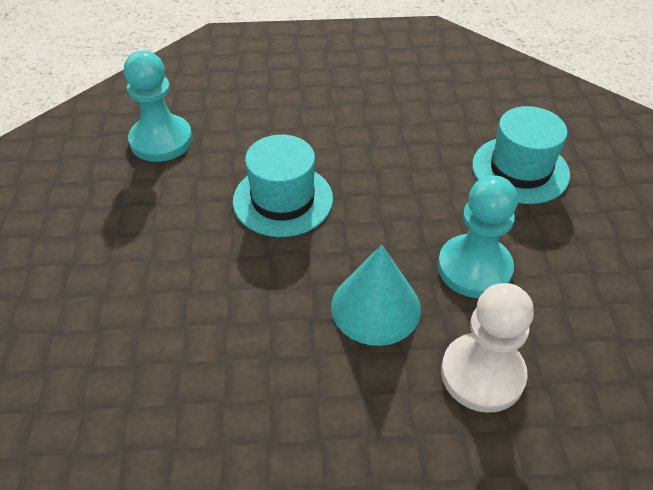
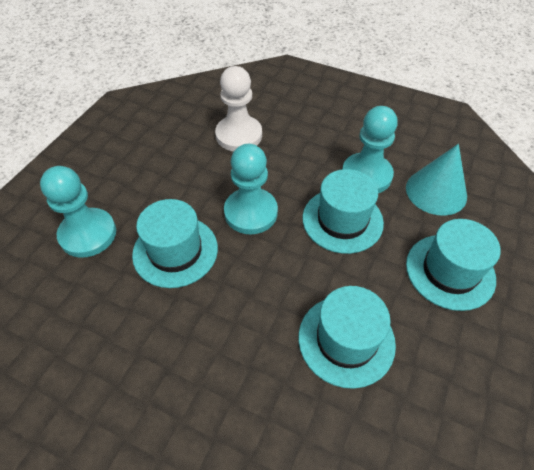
turquoise hat: 2 -> 4
turquoise pawn: 2 -> 3

